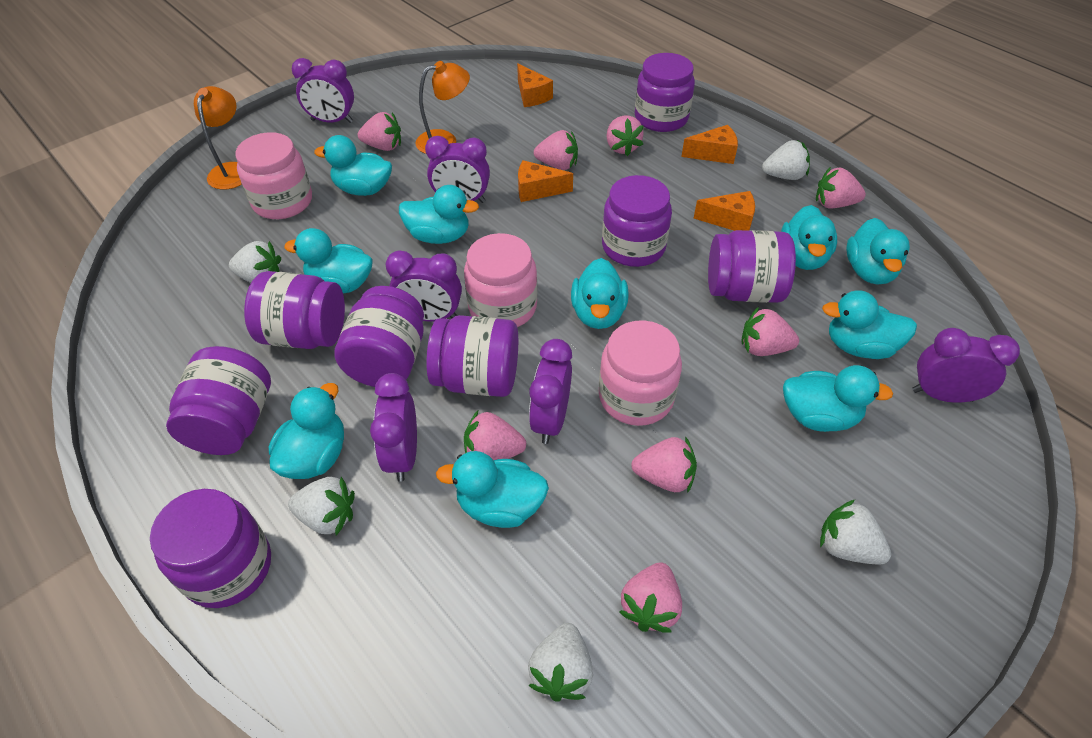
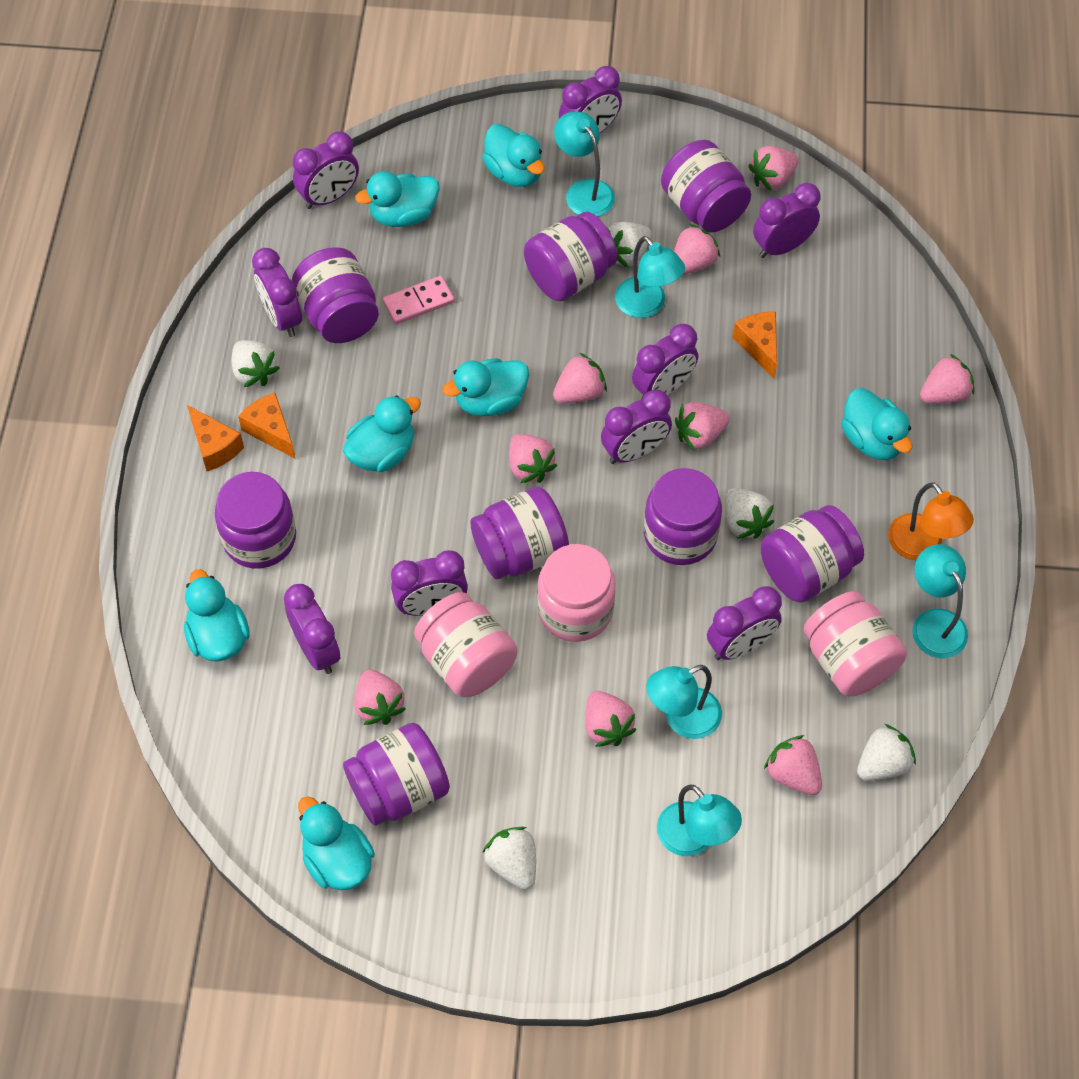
orange cheese: 4 -> 3
orange lamp: 2 -> 1
pink domino: 0 -> 1
pink strawberry: 8 -> 9
purple clock: 6 -> 9
turquoise duck: 10 -> 7
turquoise lamp: 0 -> 5

